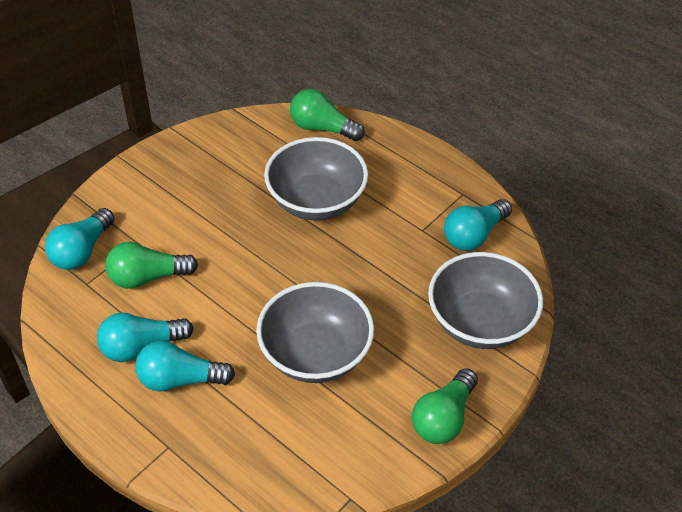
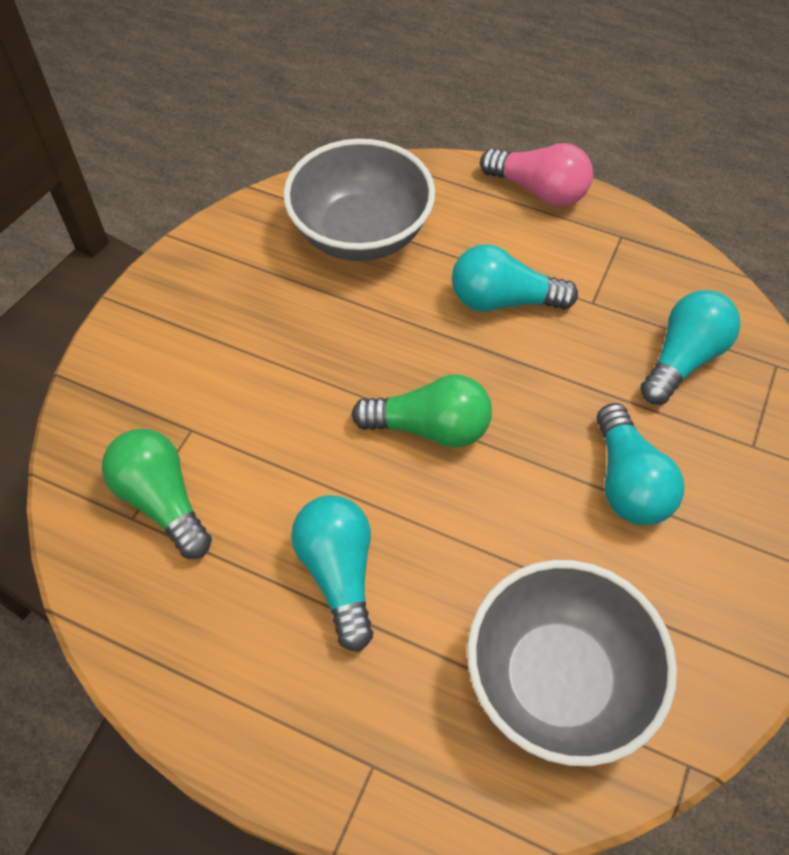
green light bulb: 3 -> 2
grey bowl: 3 -> 2
pink light bulb: 0 -> 1

